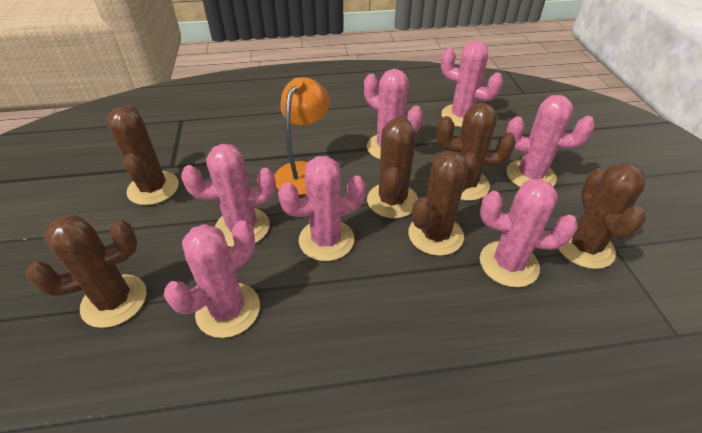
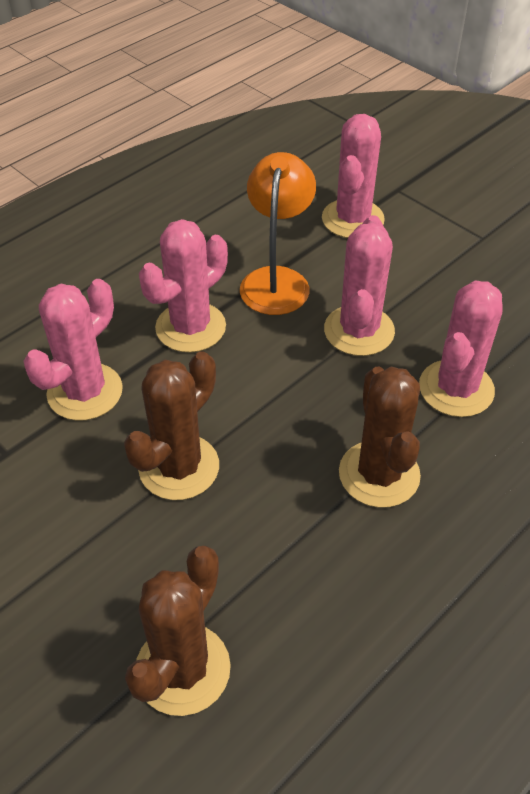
brown cactus: 6 -> 3
pink cactus: 7 -> 5

